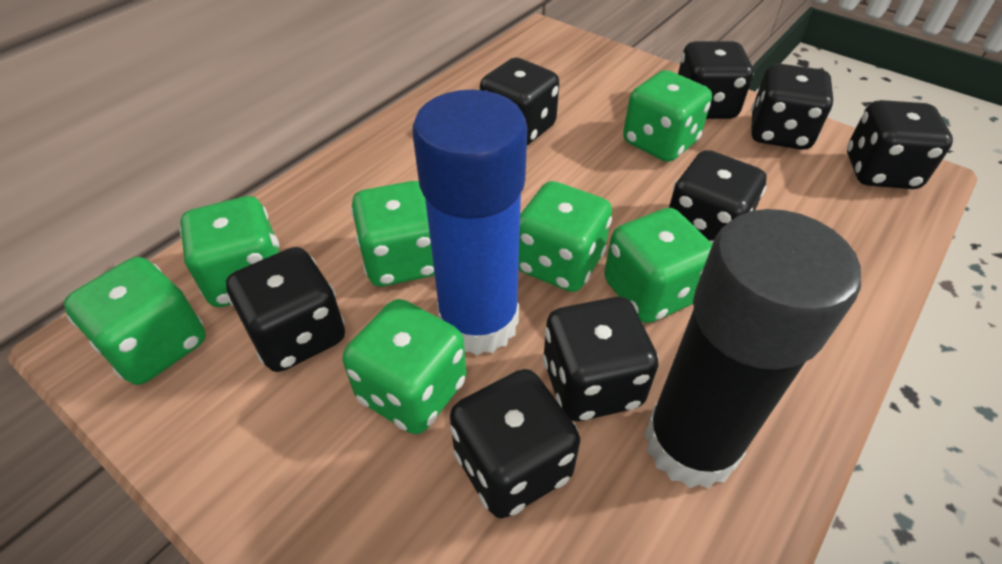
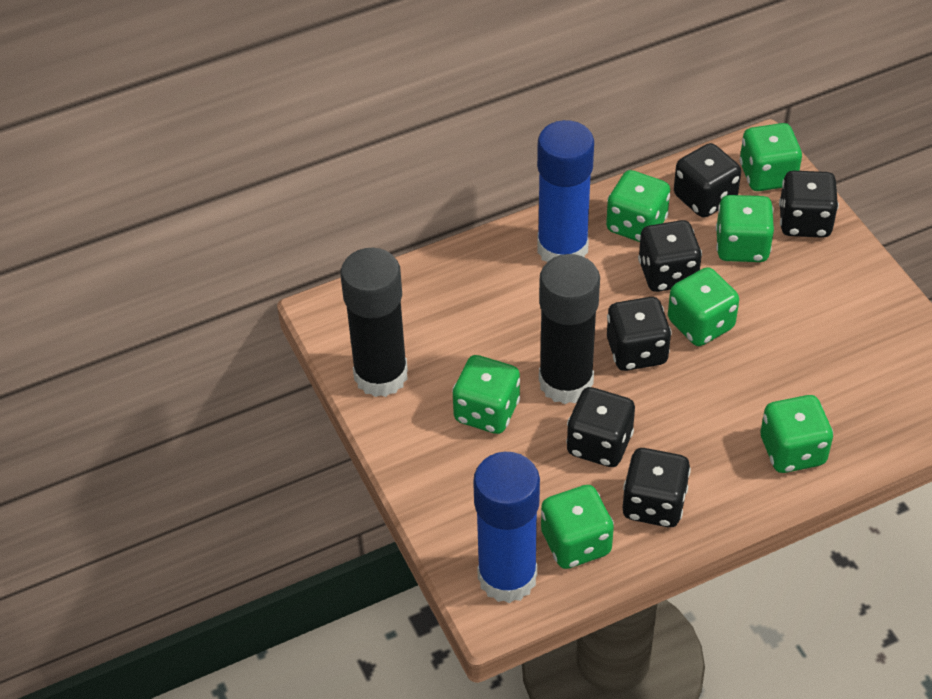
black dice: 8 -> 6
black glue stick: 1 -> 2
blue glue stick: 1 -> 2

